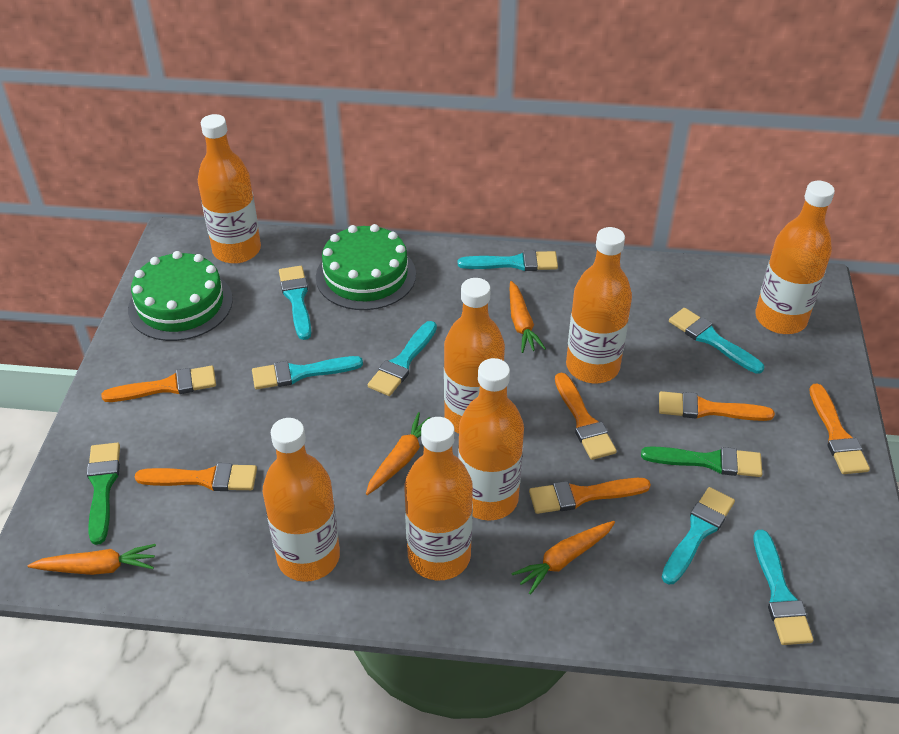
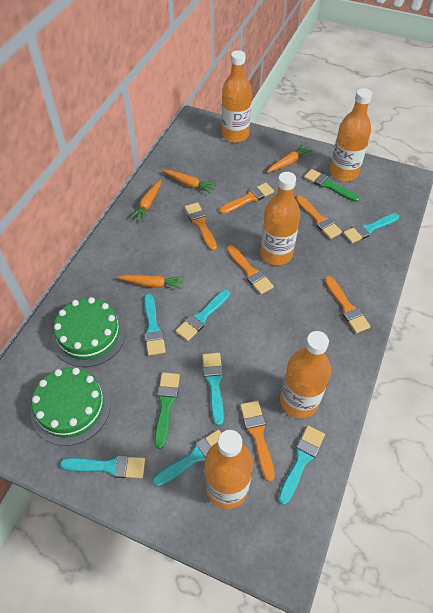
orange bottle: 7 -> 5

